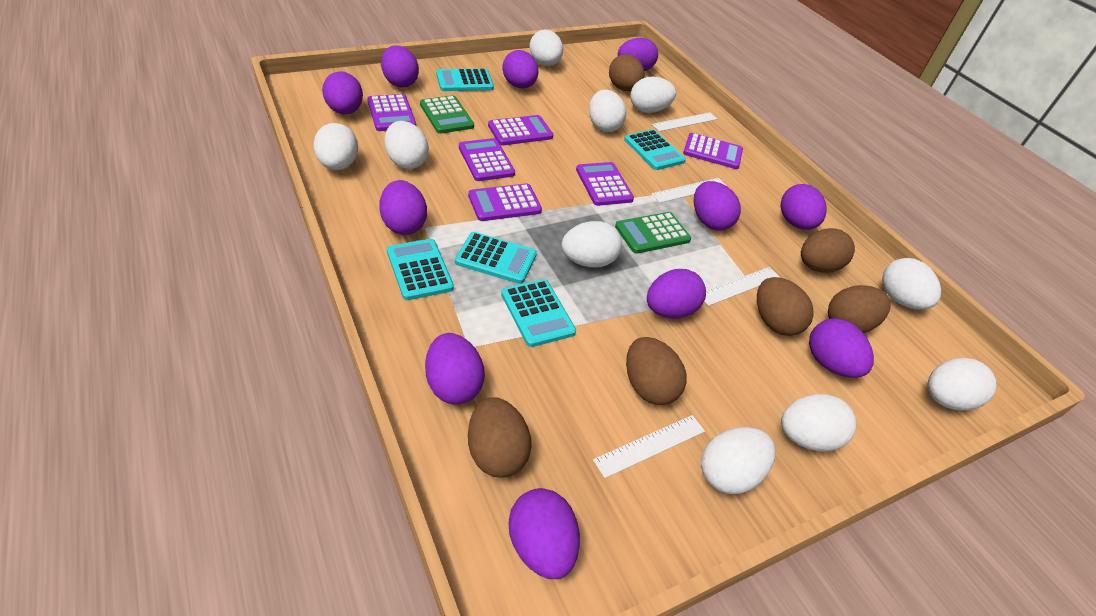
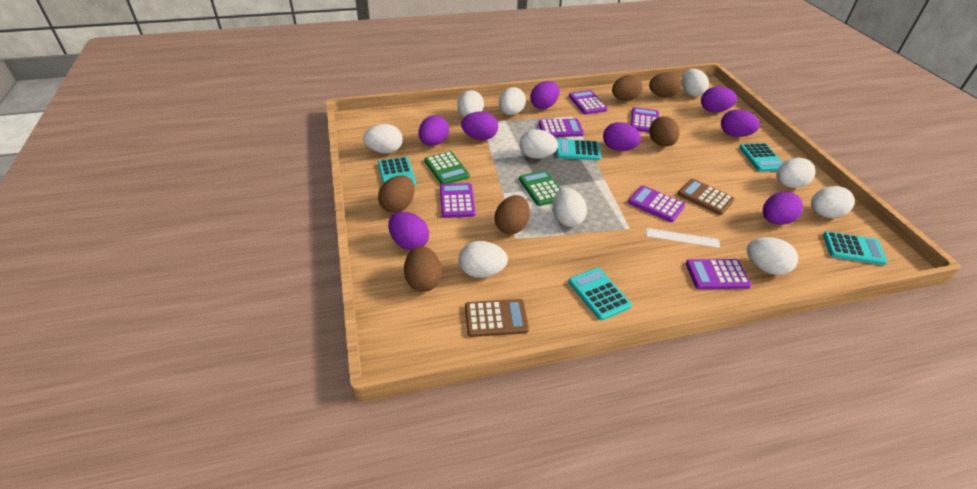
brown calculator: 0 -> 2
purple egg: 11 -> 8
white ruler: 4 -> 1

